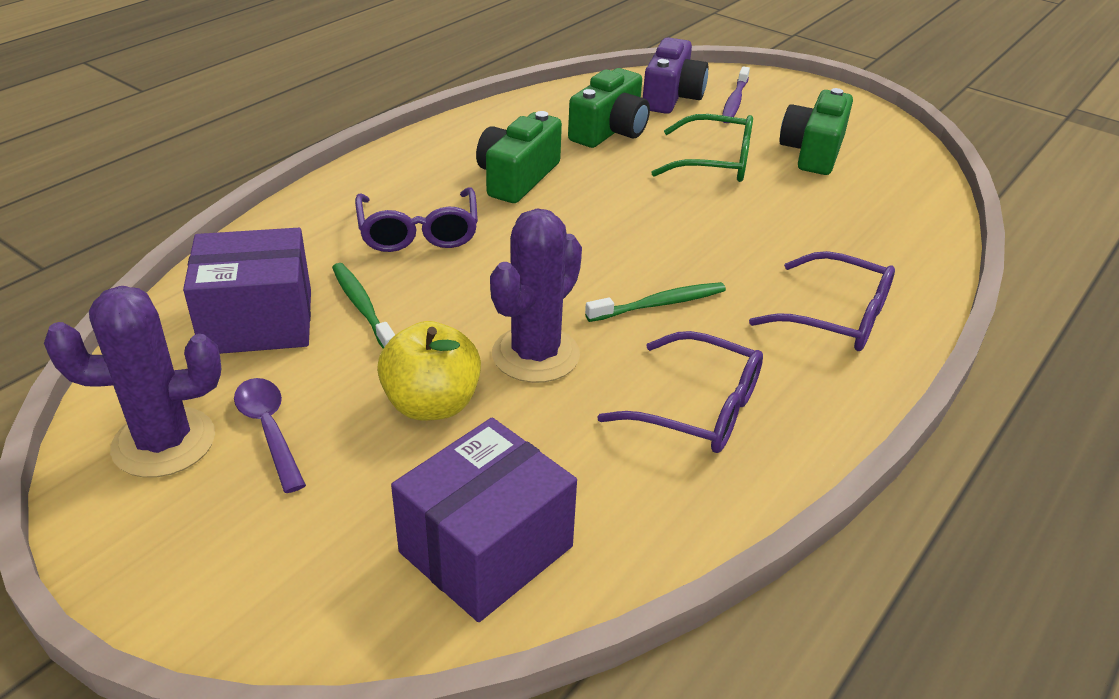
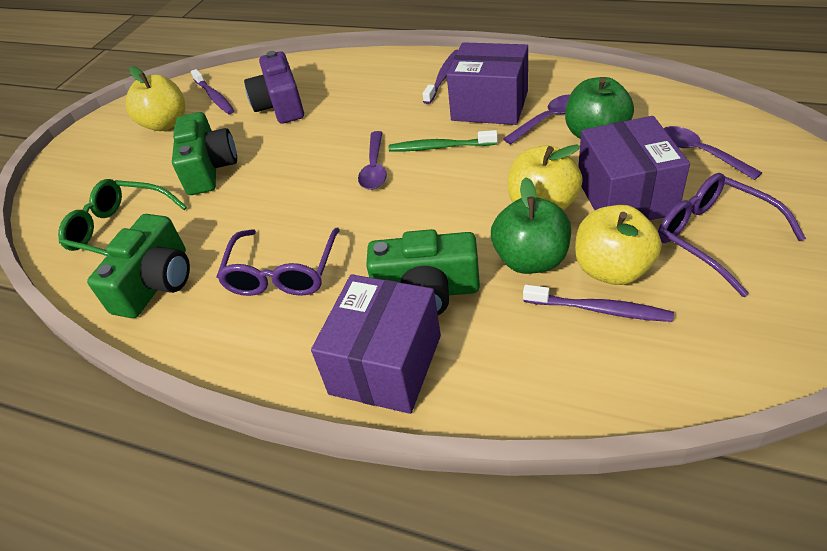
green apple: 0 -> 2
green toothbrush: 2 -> 1
purple box: 2 -> 3
purple cactus: 2 -> 0
purple glasses: 3 -> 2
purple spoon: 1 -> 3
purple toothbrush: 1 -> 3
yellow apple: 1 -> 3

